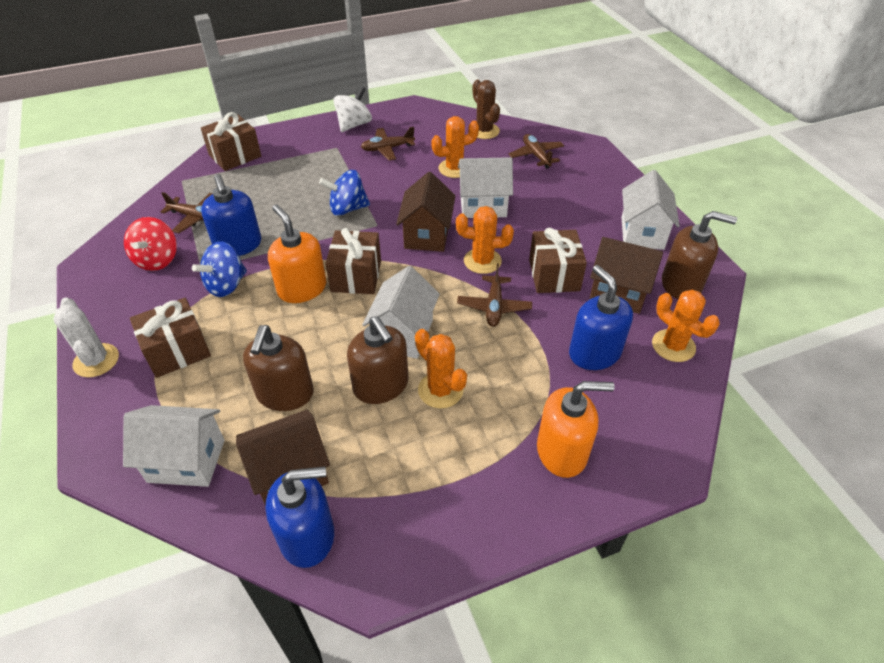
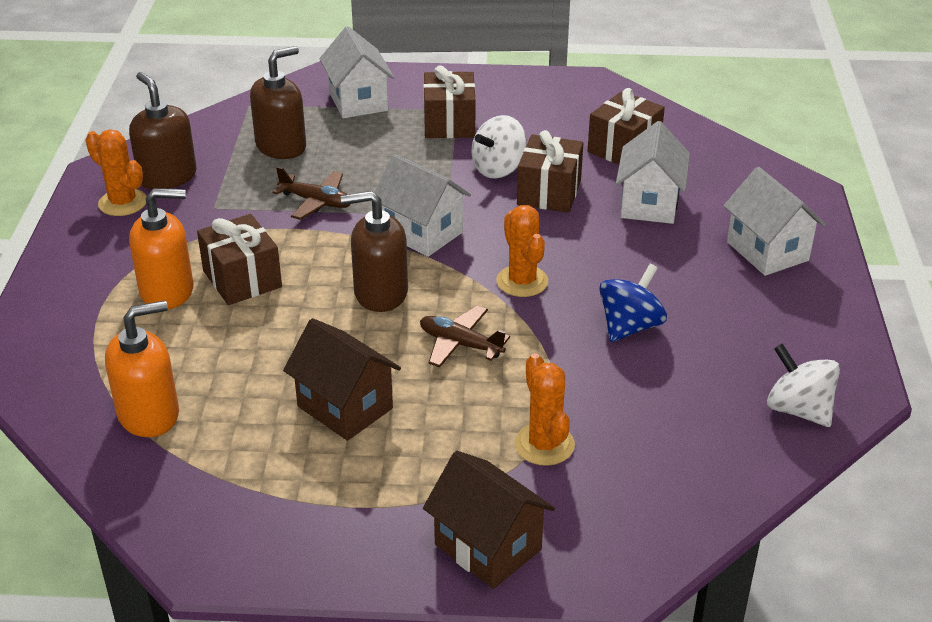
blue soap dispenser: 3 -> 0
blue spinning top: 2 -> 1
brown cactus: 1 -> 0
brown house: 3 -> 2
brown plane: 4 -> 2
orange cactus: 4 -> 3
red spinning top: 1 -> 0
white cactus: 1 -> 0
white spinning top: 1 -> 2

